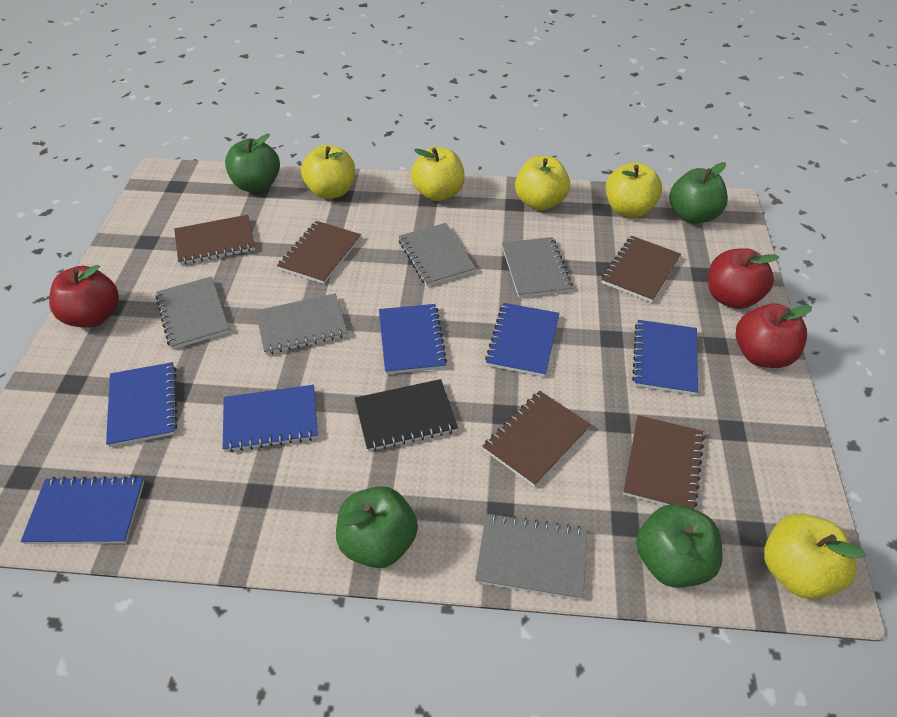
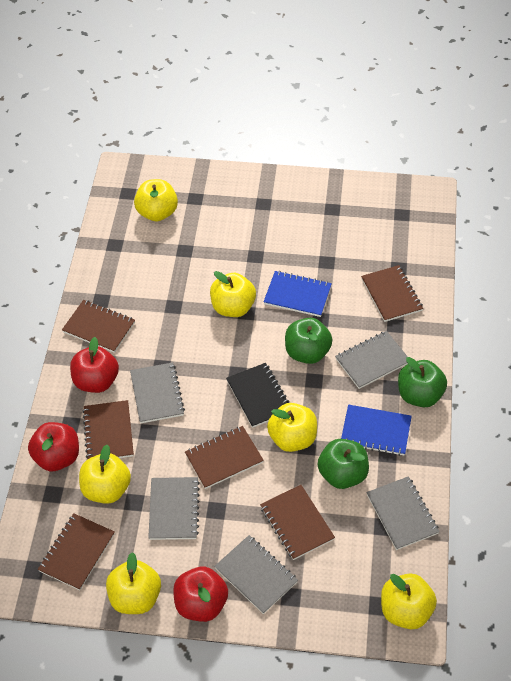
blue notebook: 6 -> 2
brown notebook: 5 -> 6
green apple: 4 -> 3
yellow apple: 5 -> 6

